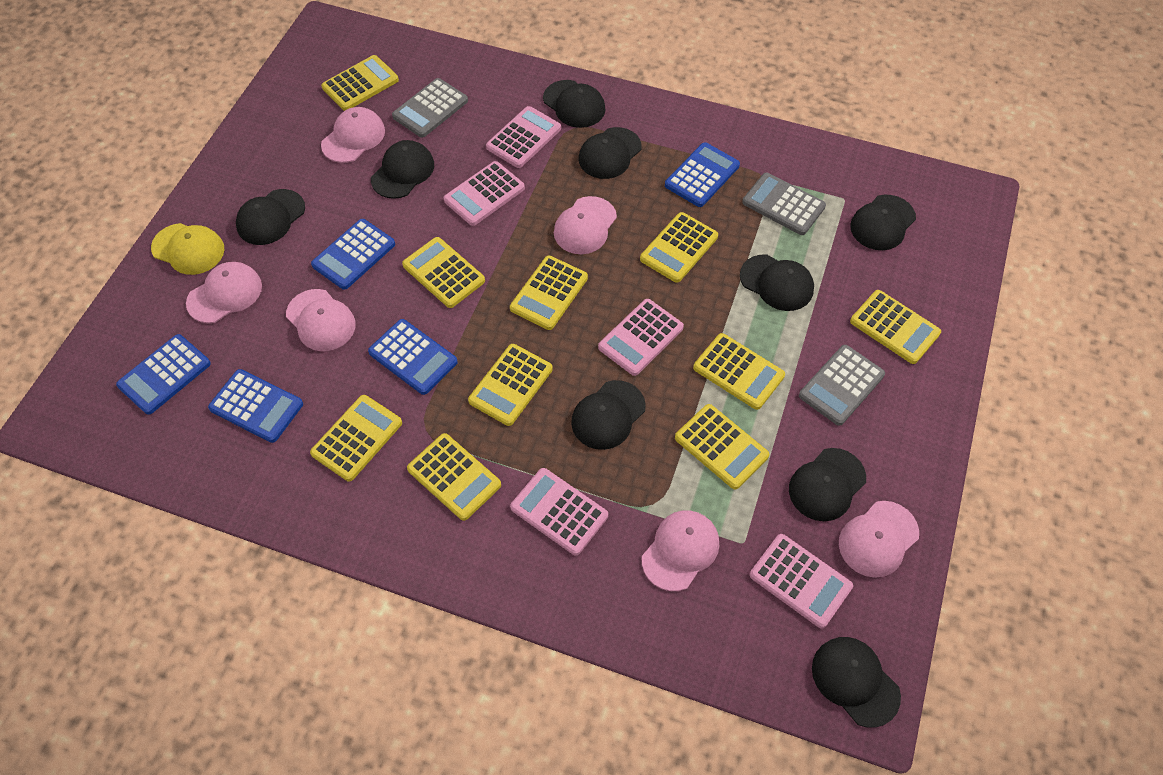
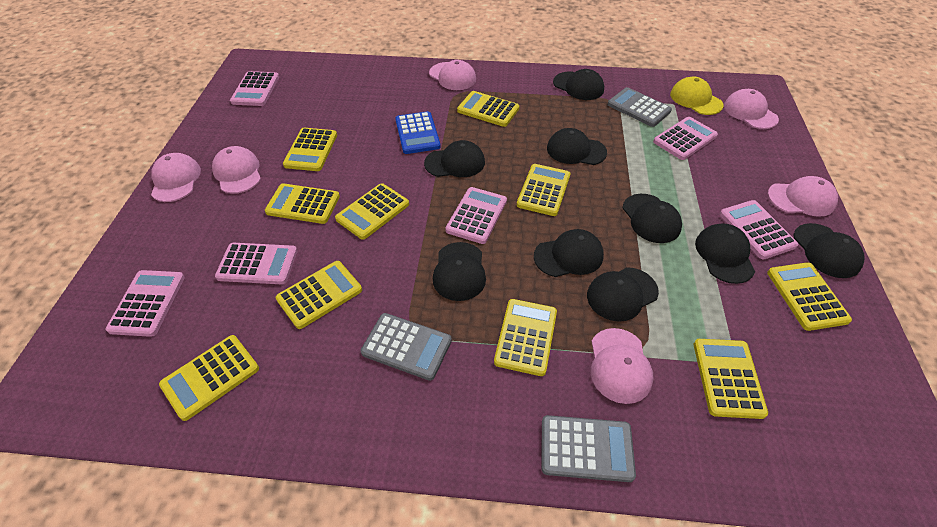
blue calculator: 5 -> 1
pink calculator: 5 -> 6

